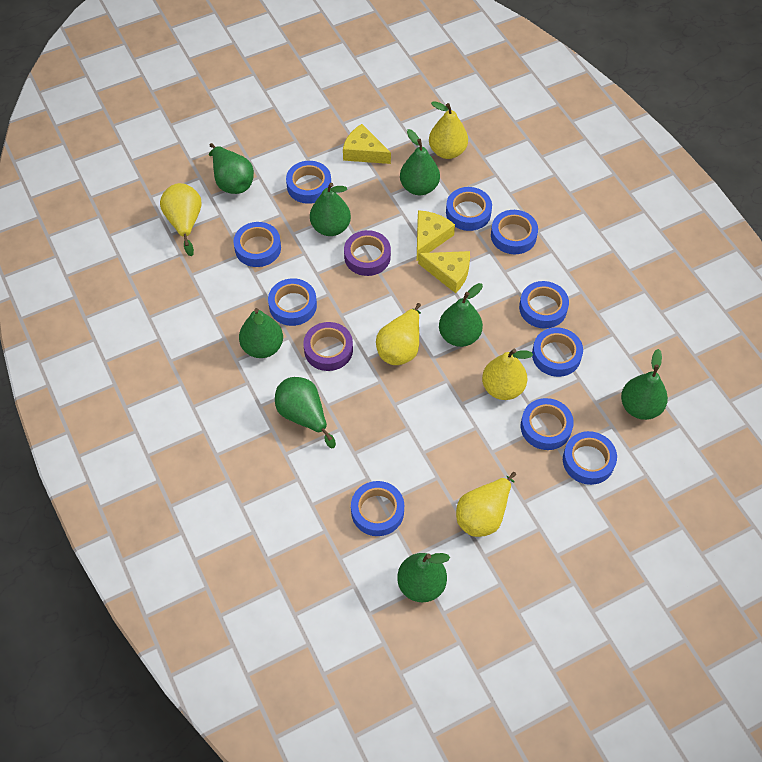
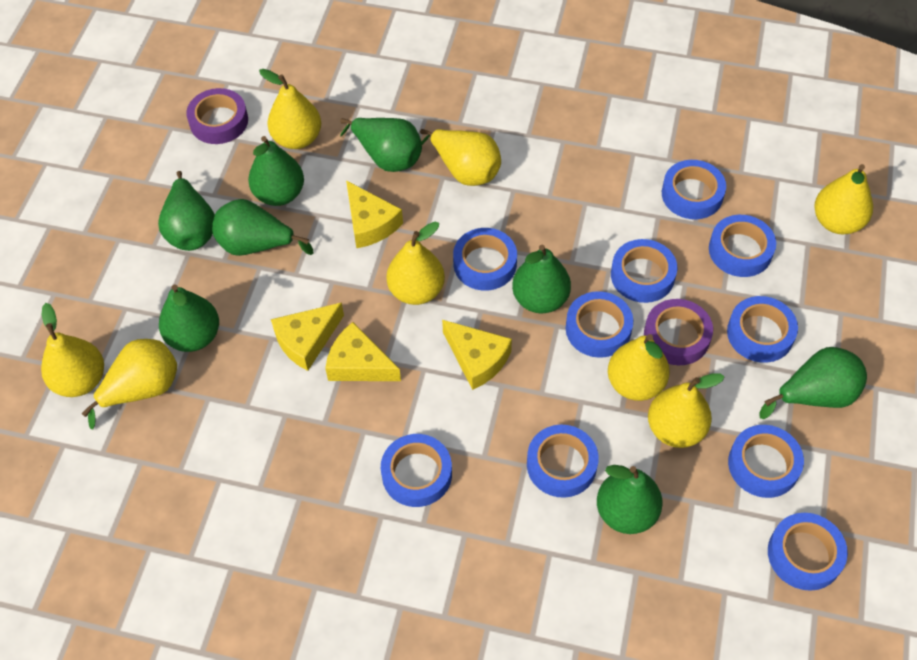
yellow cheese: 3 -> 4
yellow pear: 5 -> 8

